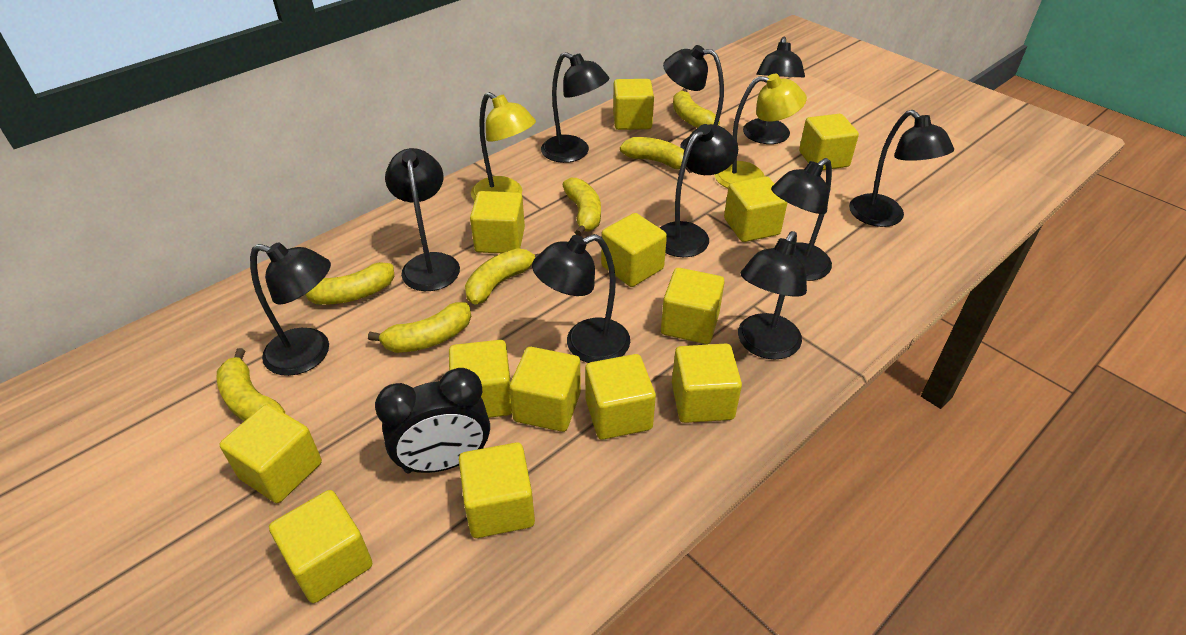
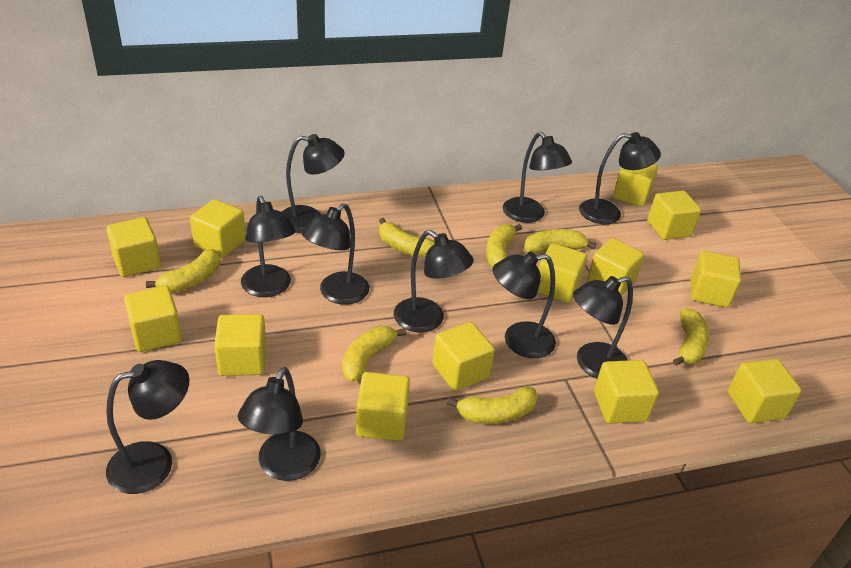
black clock: 1 -> 0
yellow lamp: 2 -> 0

